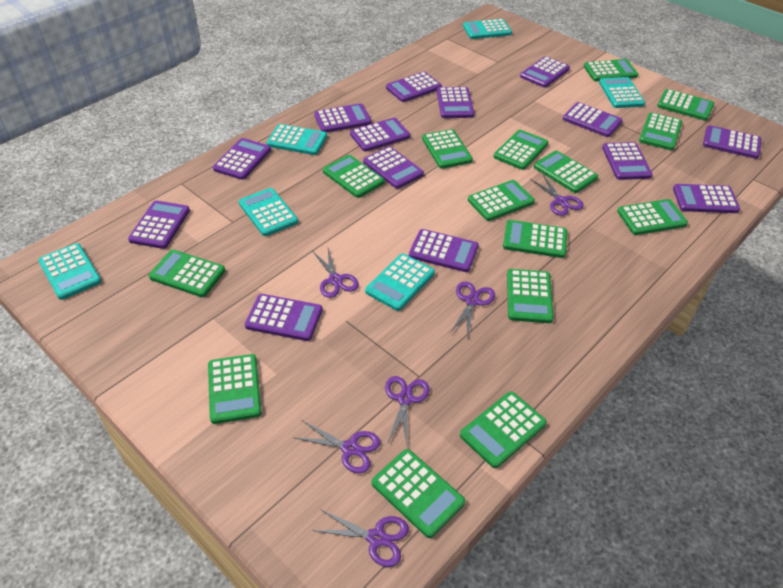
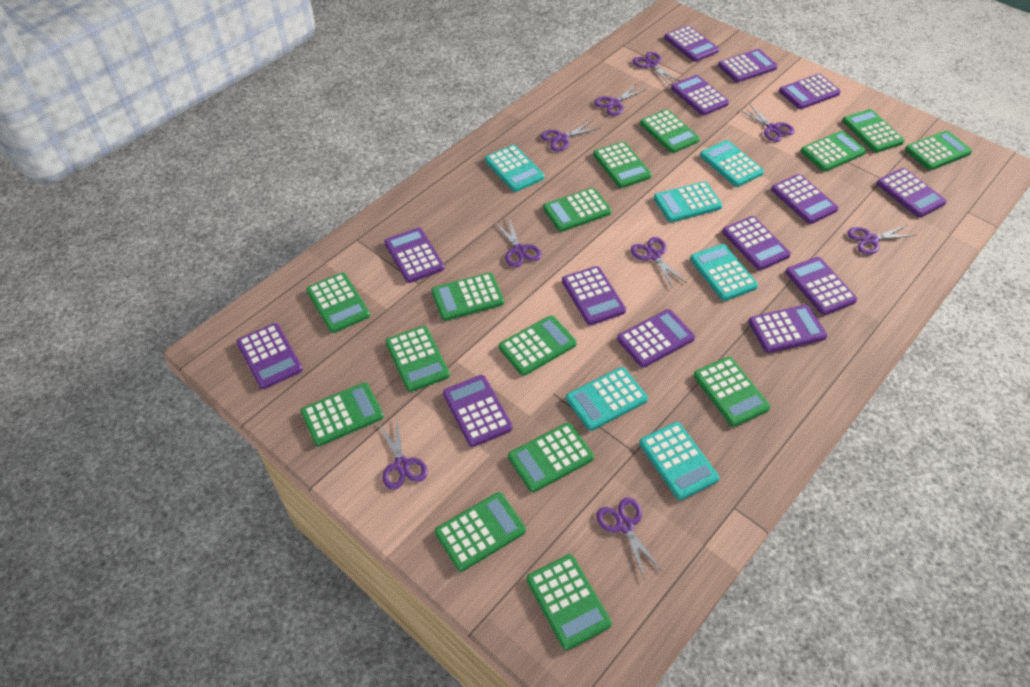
purple scissors: 6 -> 9

